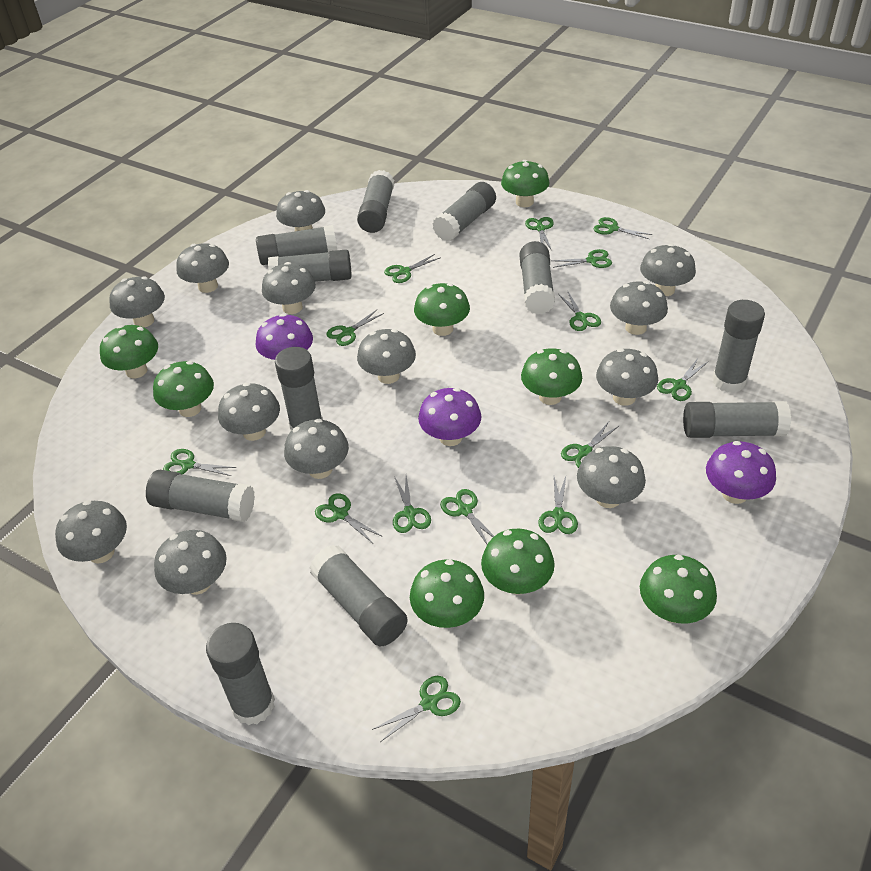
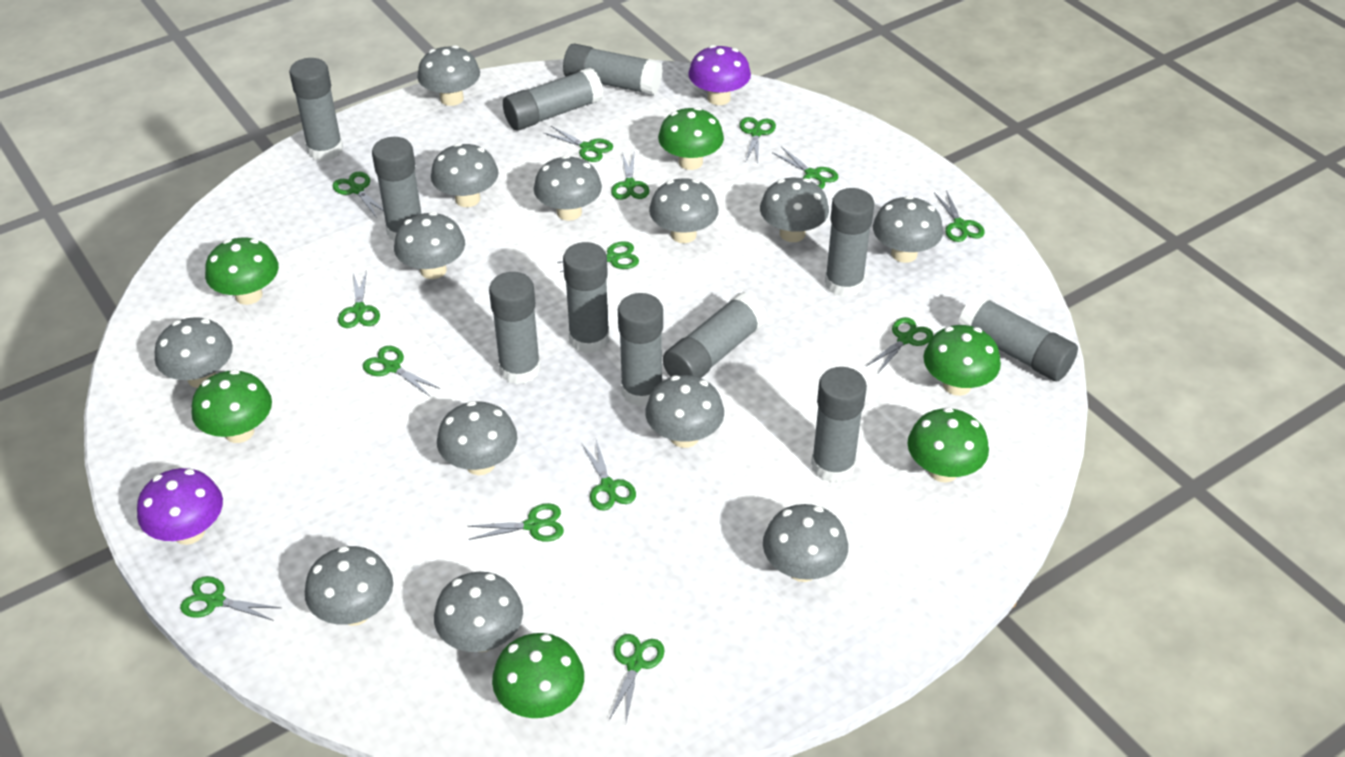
green mushroom: 8 -> 6
purple mushroom: 3 -> 2

